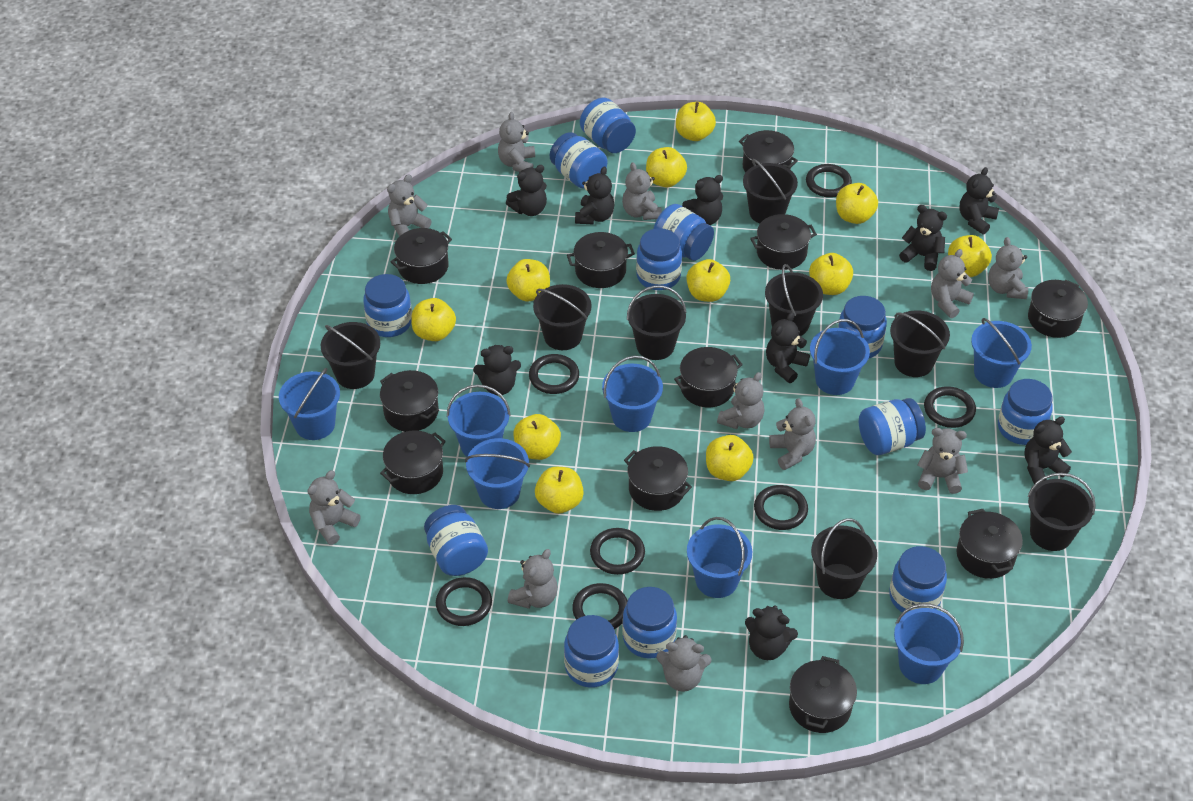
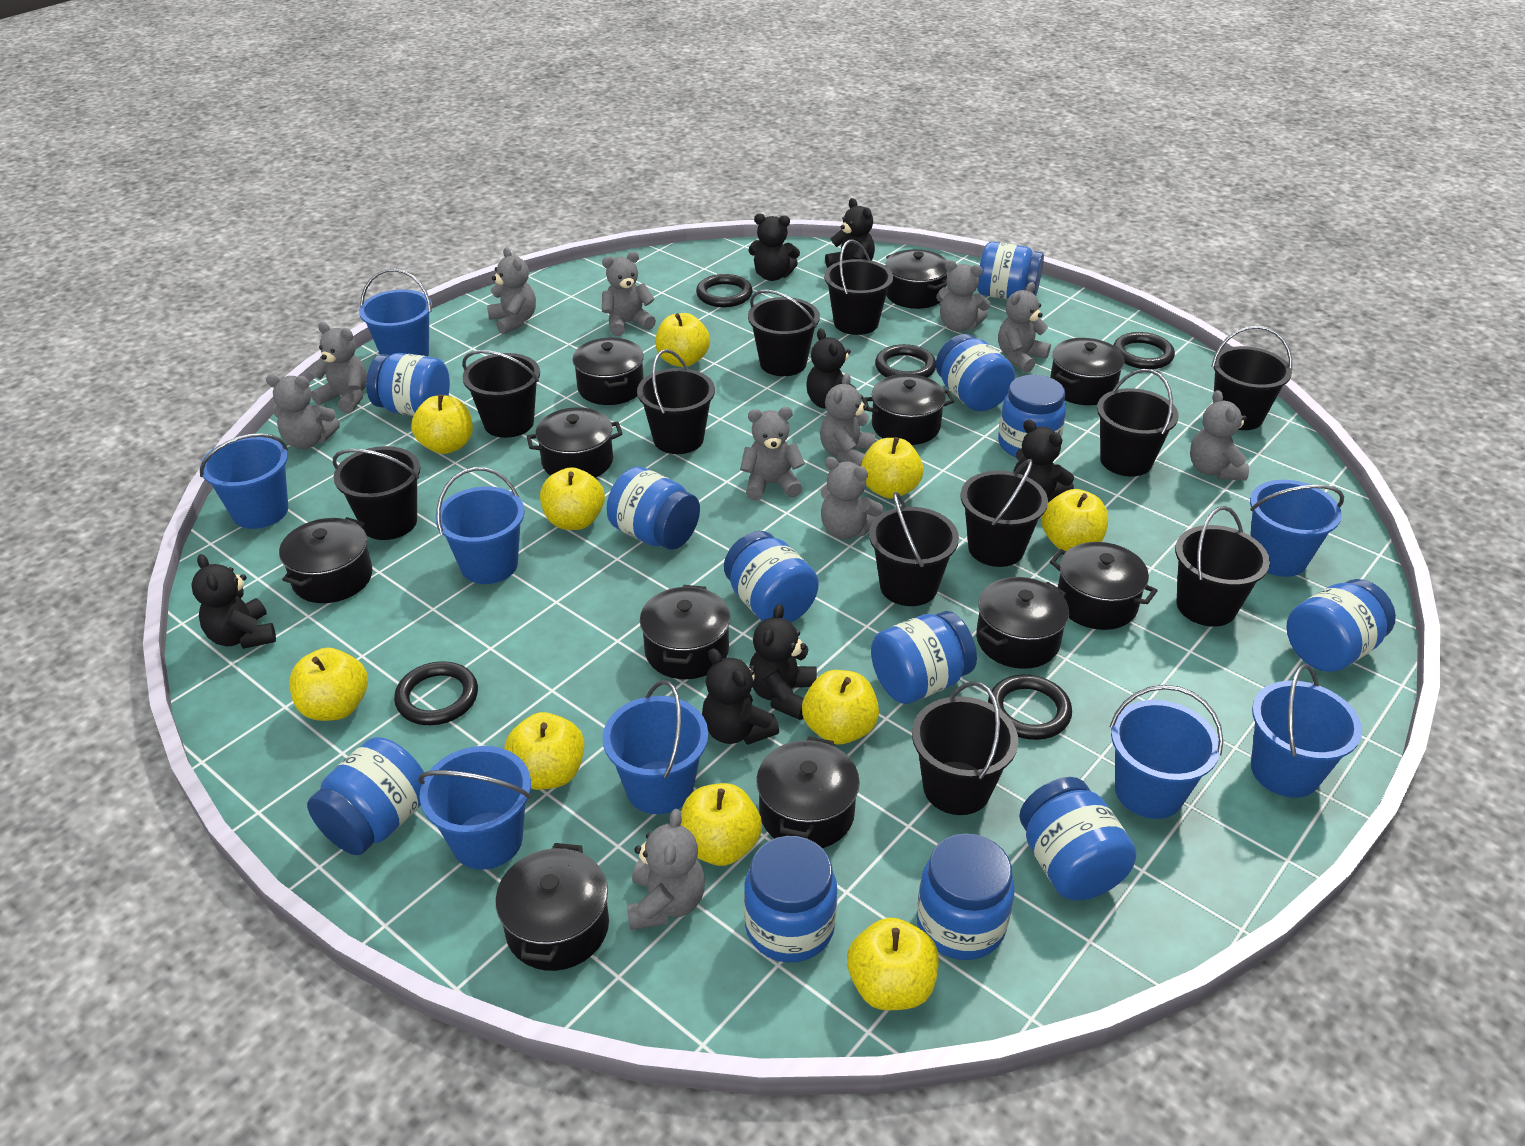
black bucket: 8 -> 11
black ring: 7 -> 5
black teddy bear: 9 -> 7
yellow apple: 11 -> 10

